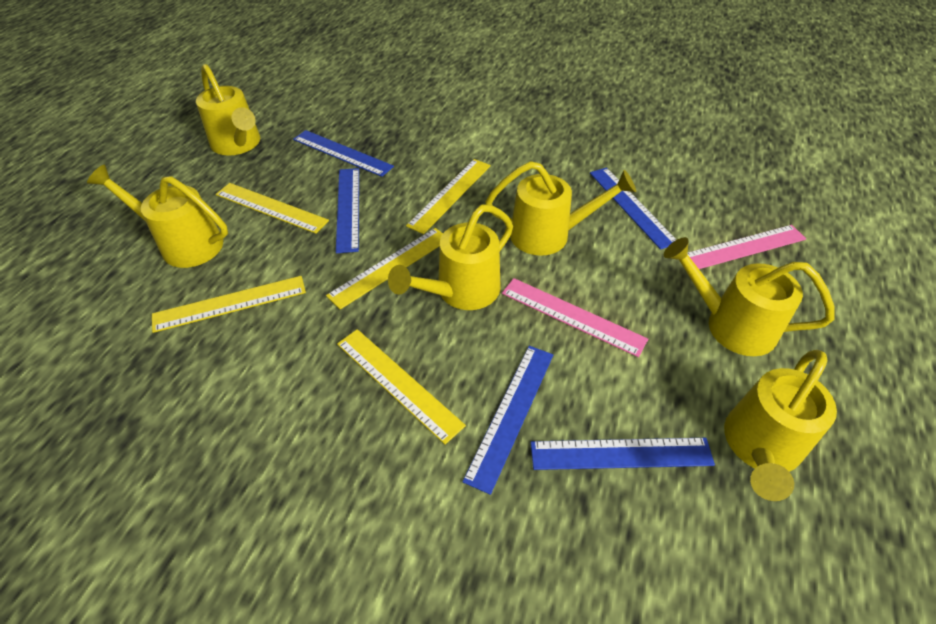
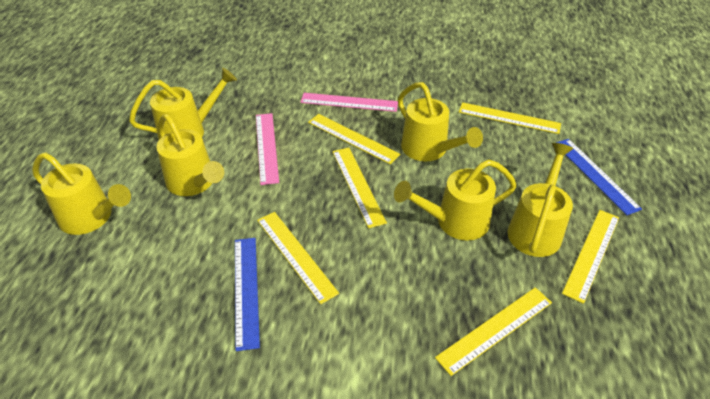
blue ruler: 5 -> 2
yellow ruler: 5 -> 6

